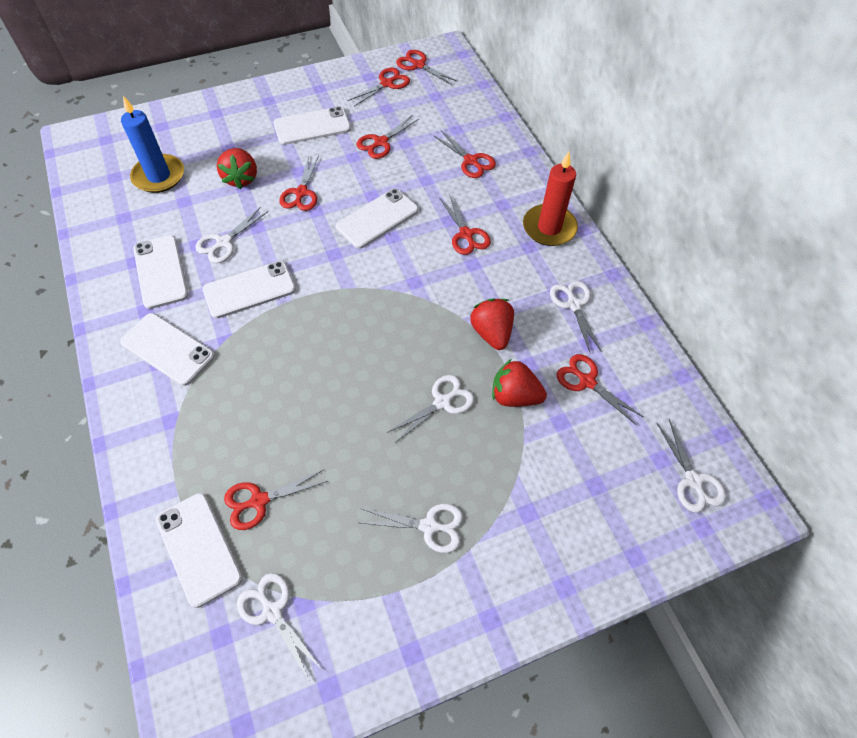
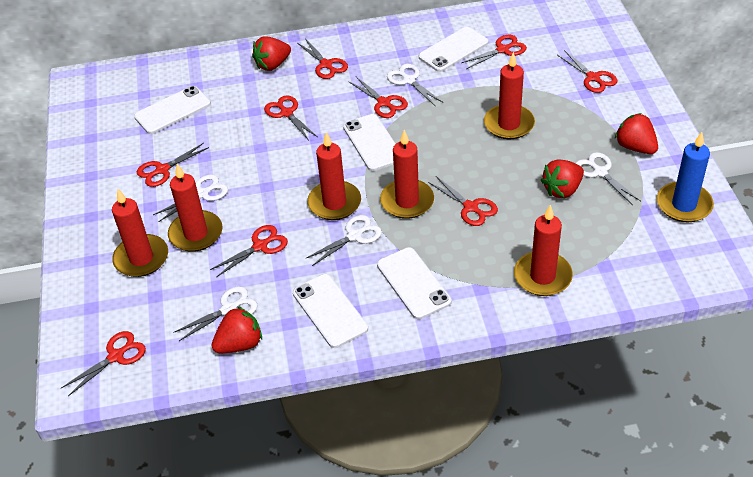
red candle: 1 -> 6
red scissors: 8 -> 9
red strawberry: 3 -> 4
white phone: 6 -> 5
white scissors: 6 -> 5

